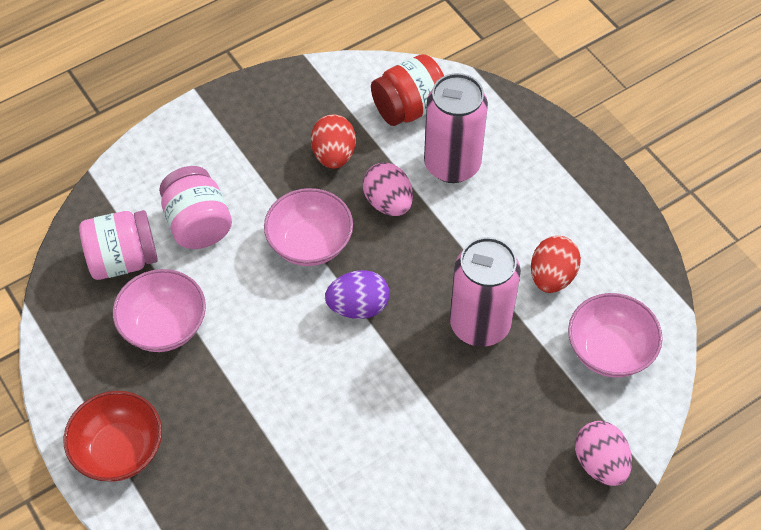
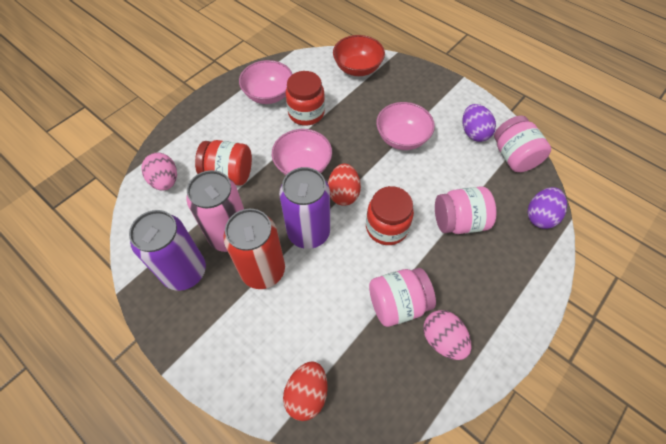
pink can: 2 -> 1
pink jar: 2 -> 3
purple can: 0 -> 2
purple egg: 1 -> 2
red can: 0 -> 1
red jar: 1 -> 3

